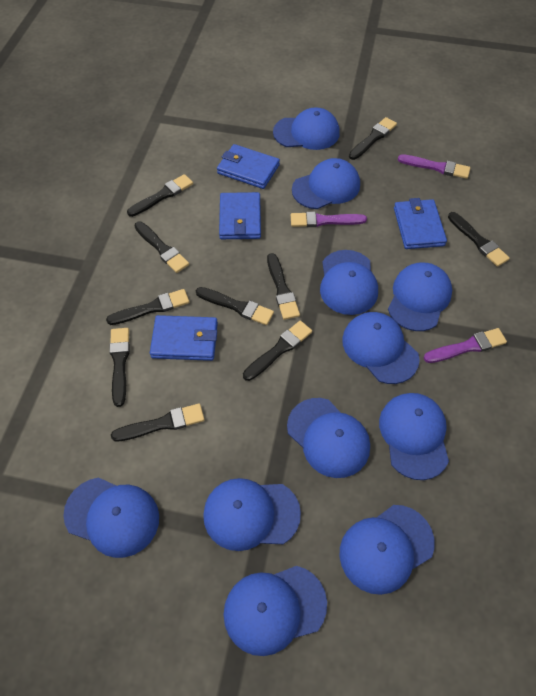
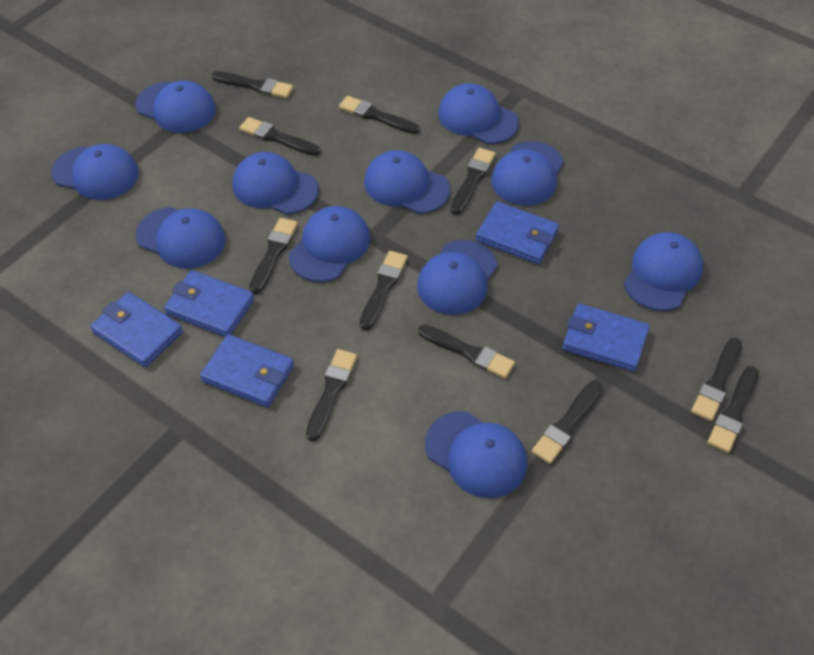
black brush: 10 -> 11
blue wallet: 4 -> 5
purple brush: 3 -> 0

